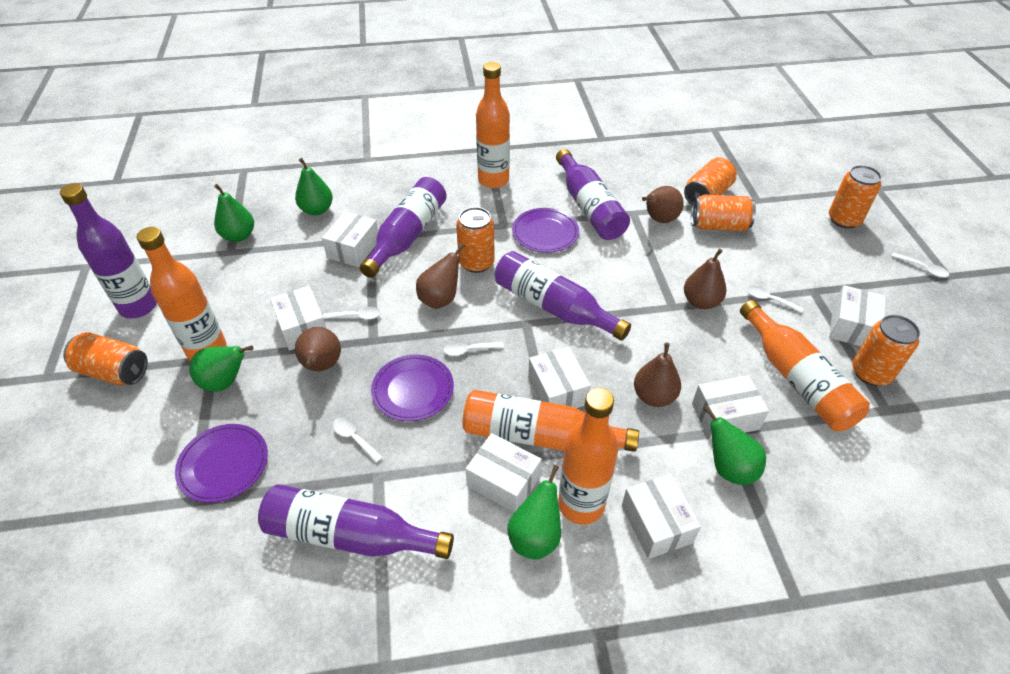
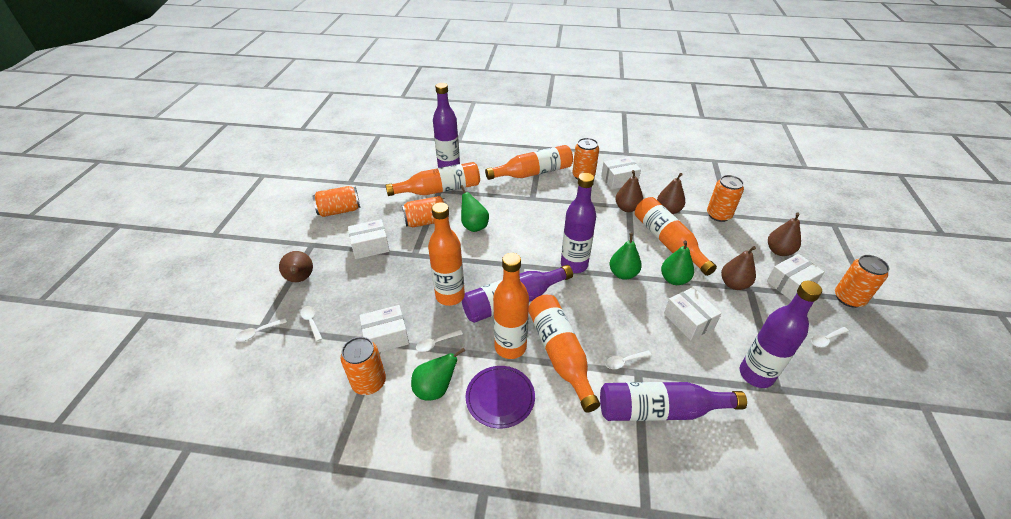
green pear: 5 -> 4
orange bottle: 5 -> 6
purple plate: 3 -> 1
white box: 7 -> 5

